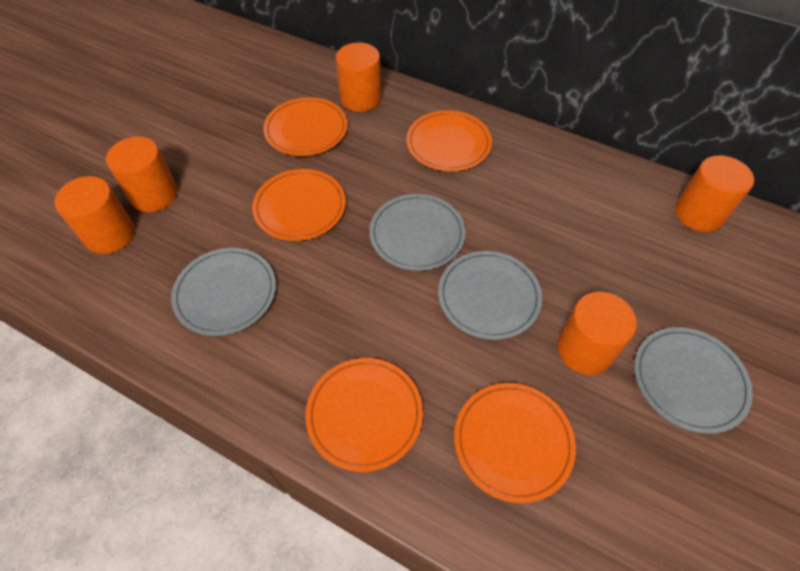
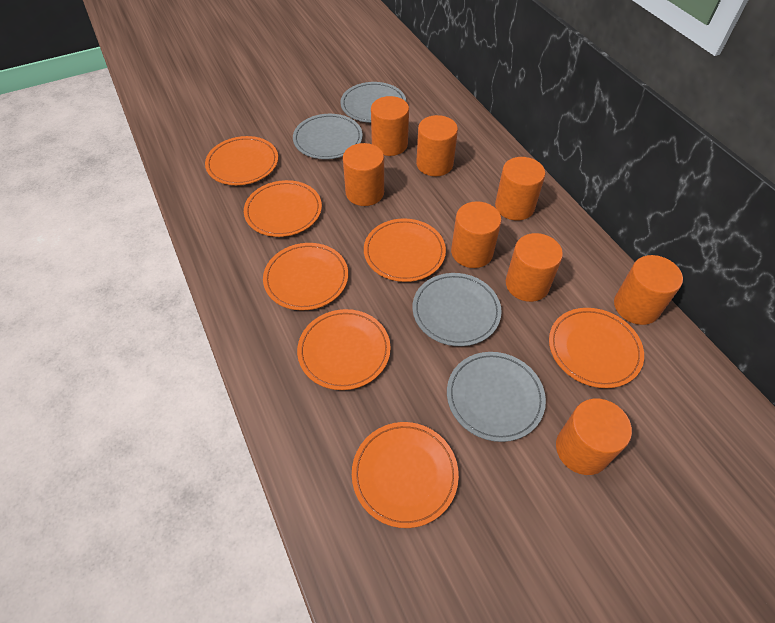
orange cylinder: 5 -> 8
orange plate: 5 -> 7

